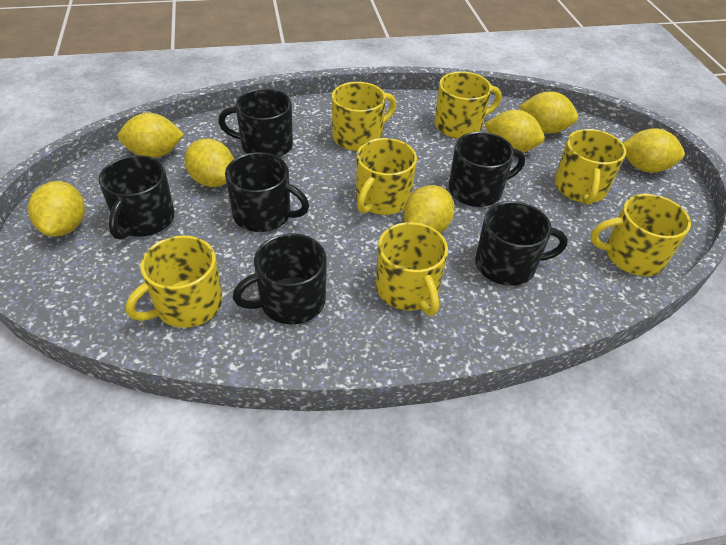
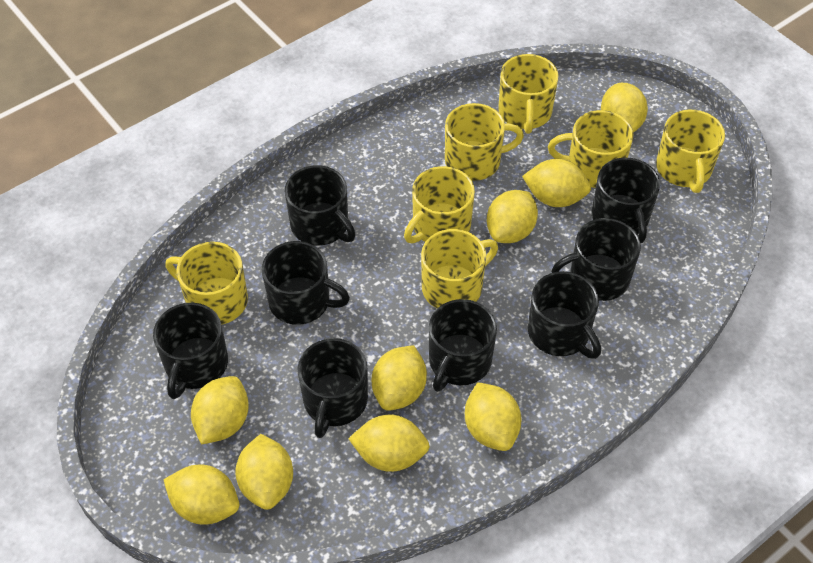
black mug: 6 -> 8
yellow lemon: 7 -> 9

